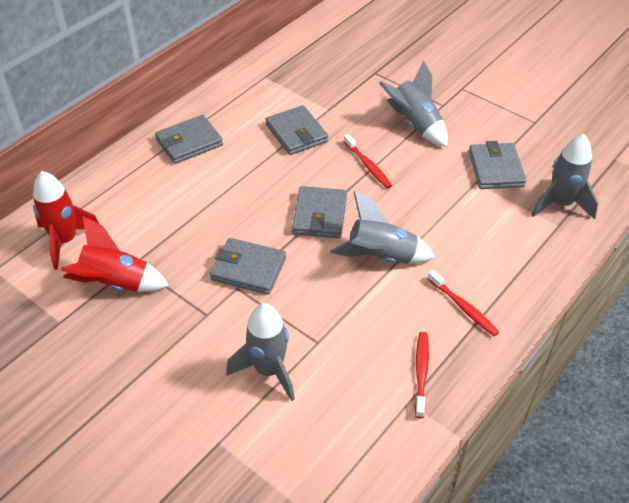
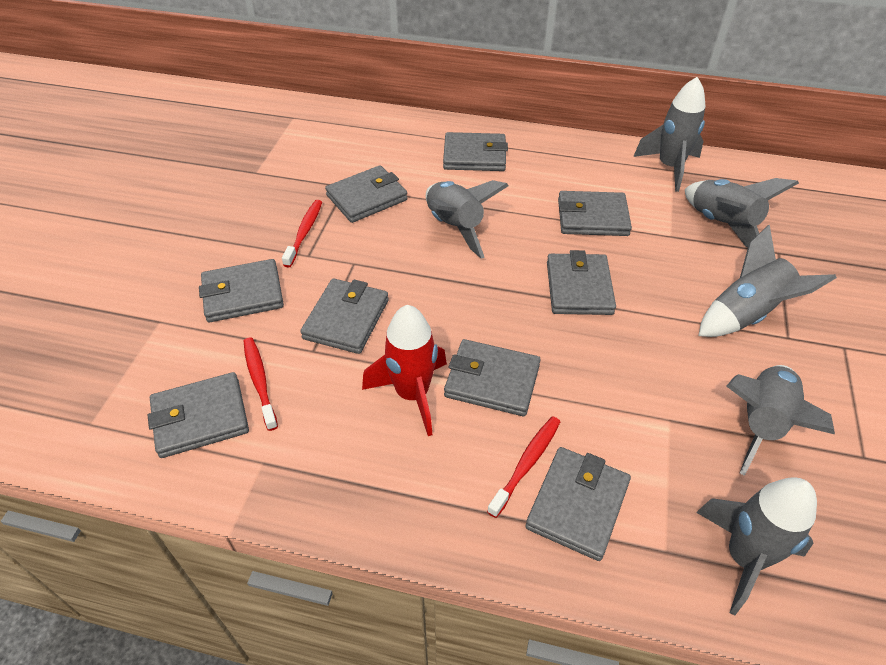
grey rocket: 4 -> 6
grey wallet: 5 -> 9
red rocket: 2 -> 1

